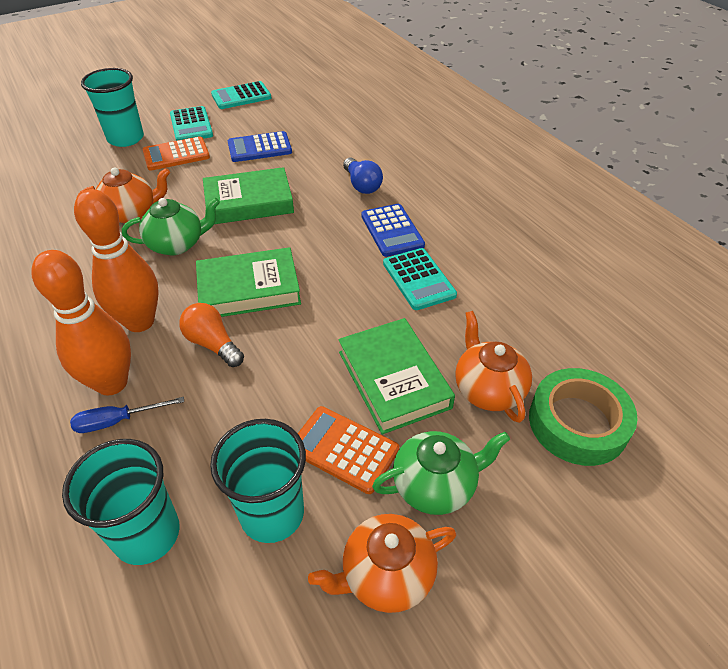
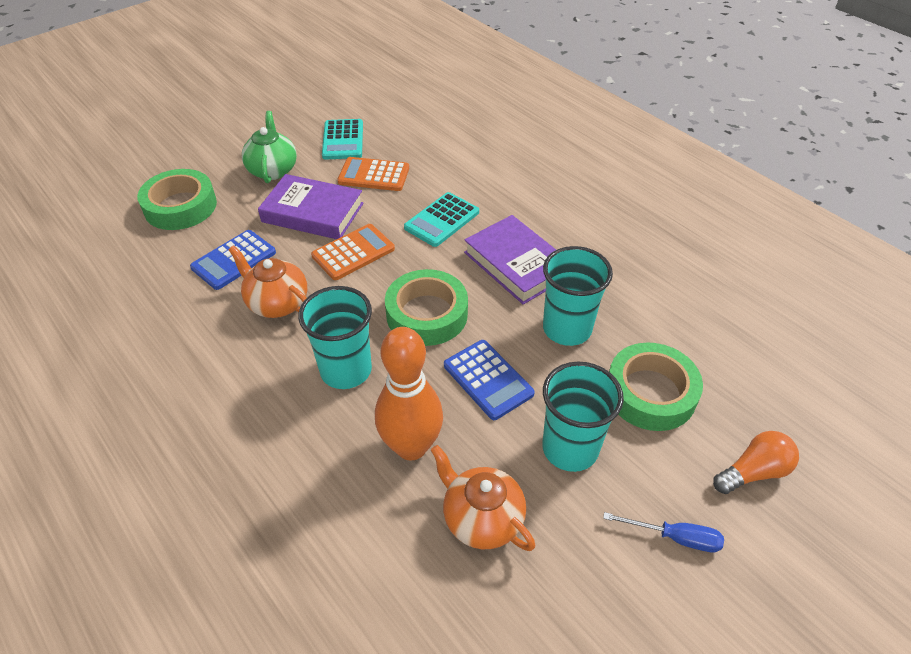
blue light bulb: 1 -> 0
green book: 3 -> 0
green tape: 1 -> 3
green teapot: 2 -> 1
orange bowling pin: 2 -> 1
orange teapot: 3 -> 2
purple book: 0 -> 2
turquoise calculator: 3 -> 2

